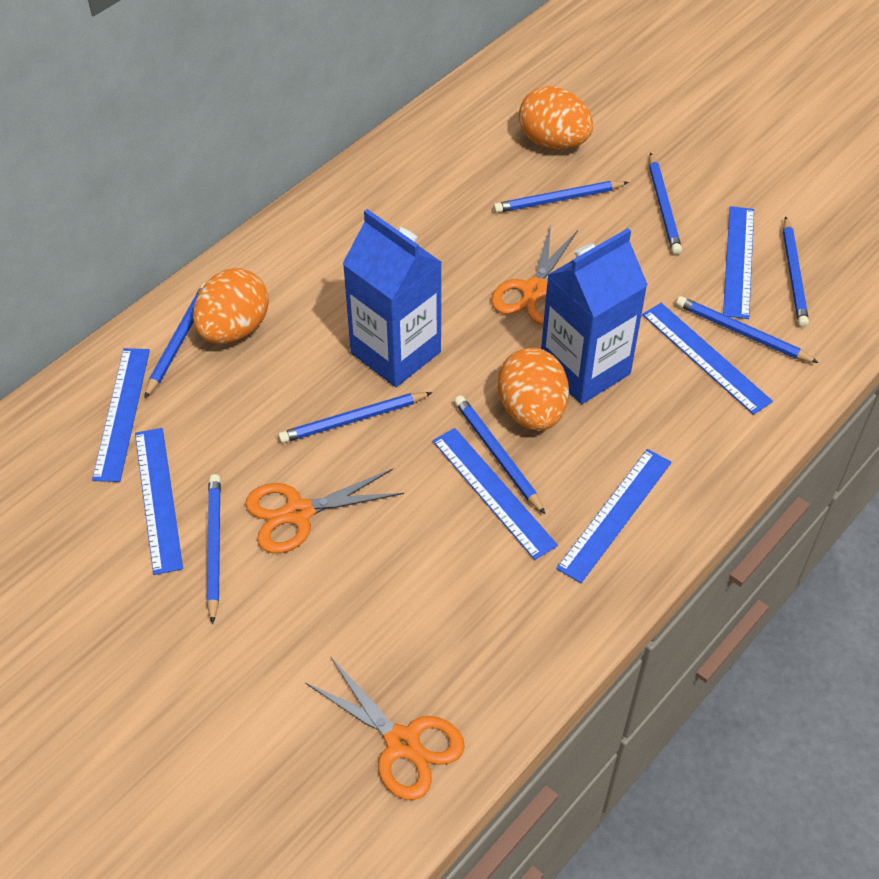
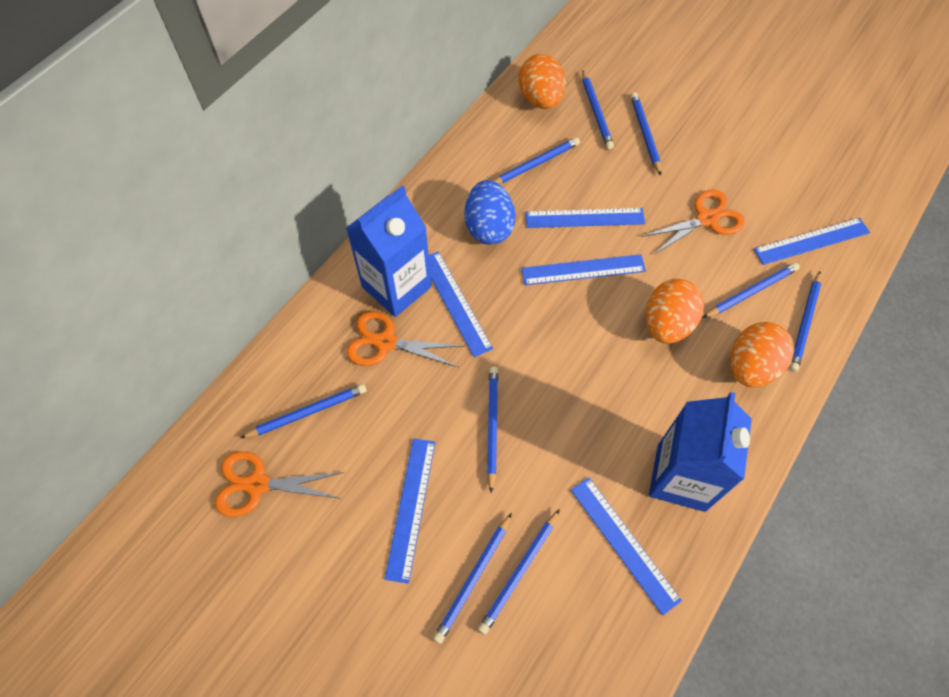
blue egg: 0 -> 1
blue pencil: 8 -> 9

